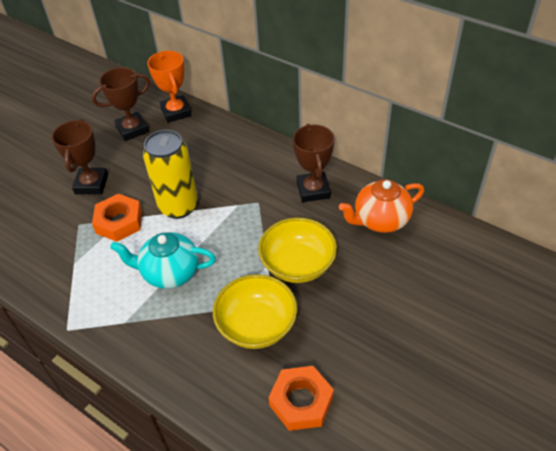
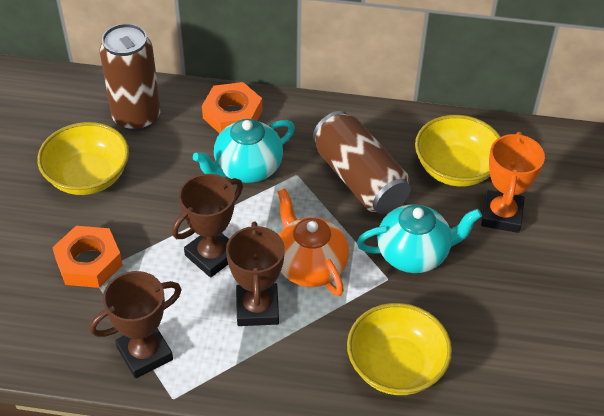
brown can: 0 -> 2
turquoise teapot: 1 -> 2
yellow bowl: 2 -> 3
yellow can: 1 -> 0

